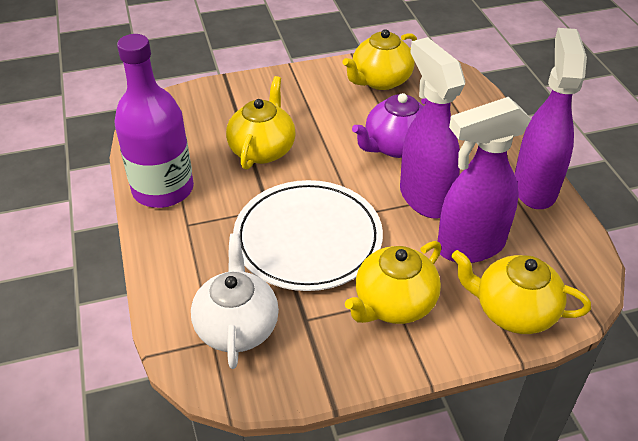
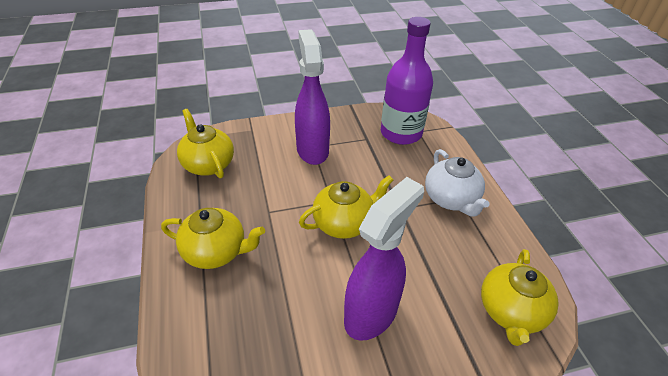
purple spray bottle: 3 -> 2
purple teapot: 1 -> 0
white plate: 1 -> 0

